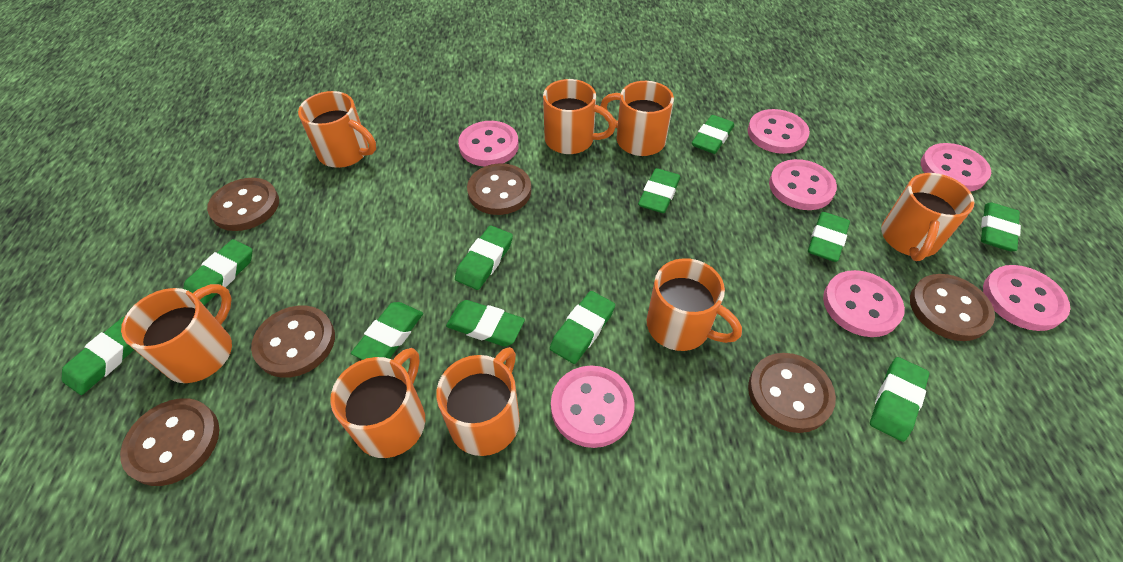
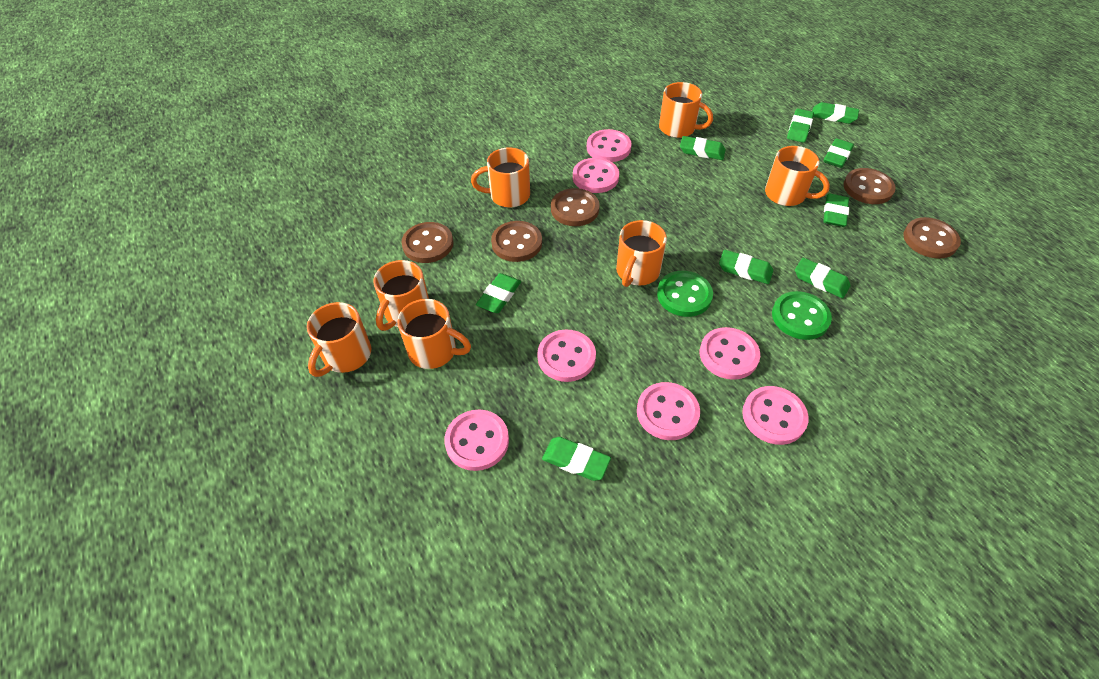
brown button: 6 -> 5
green button: 0 -> 2
green eraser: 11 -> 9
orange mug: 8 -> 7

